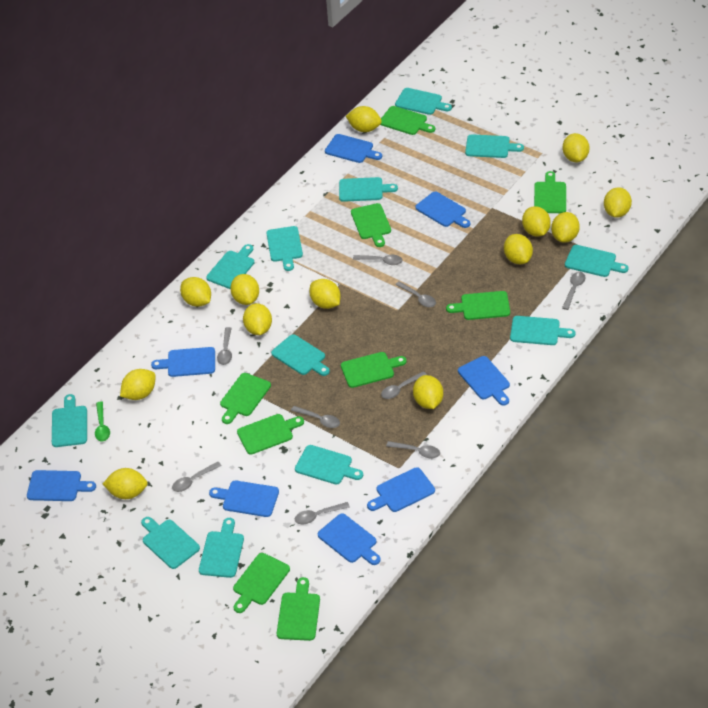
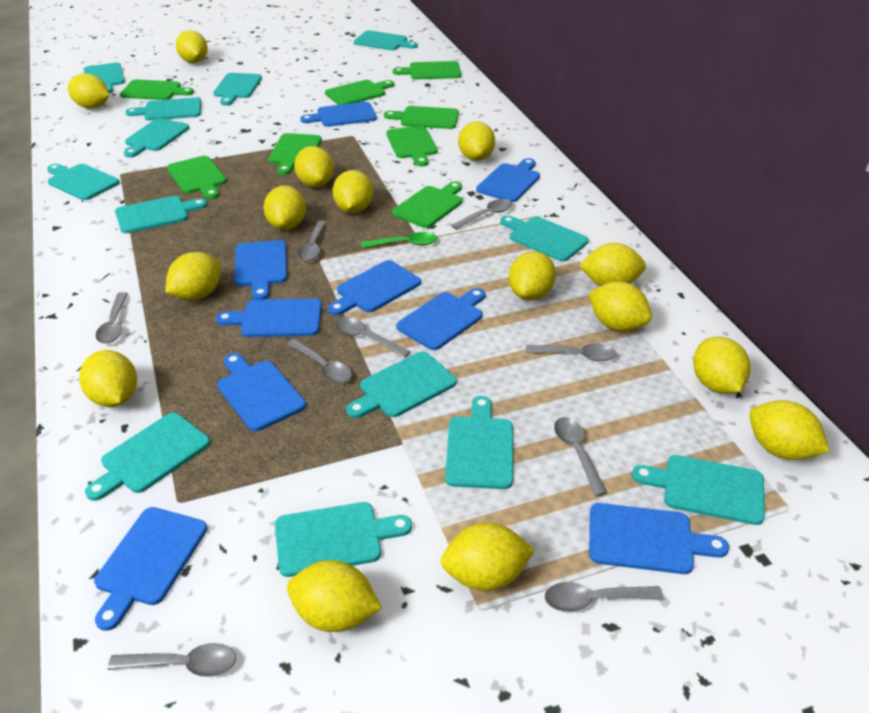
blue cutting board: 8 -> 9
green cutting board: 9 -> 8
turquoise cutting board: 12 -> 13
yellow lemon: 13 -> 15

